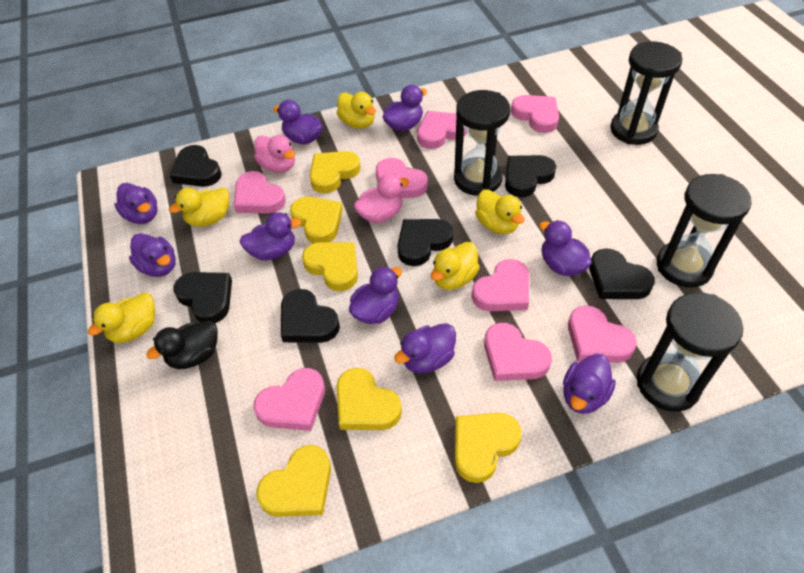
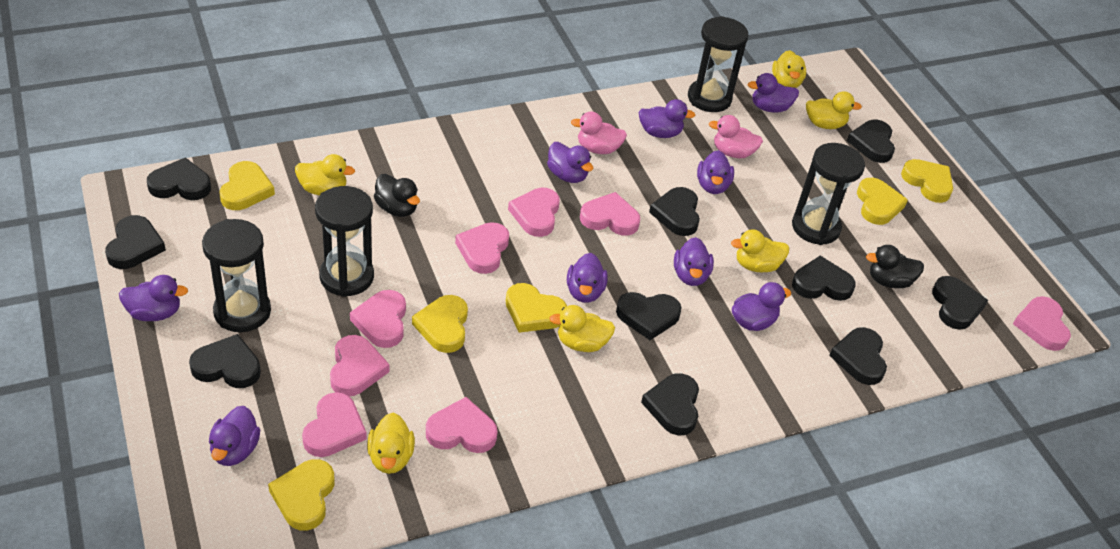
black duck: 1 -> 2
black heart: 6 -> 10
yellow duck: 5 -> 6

